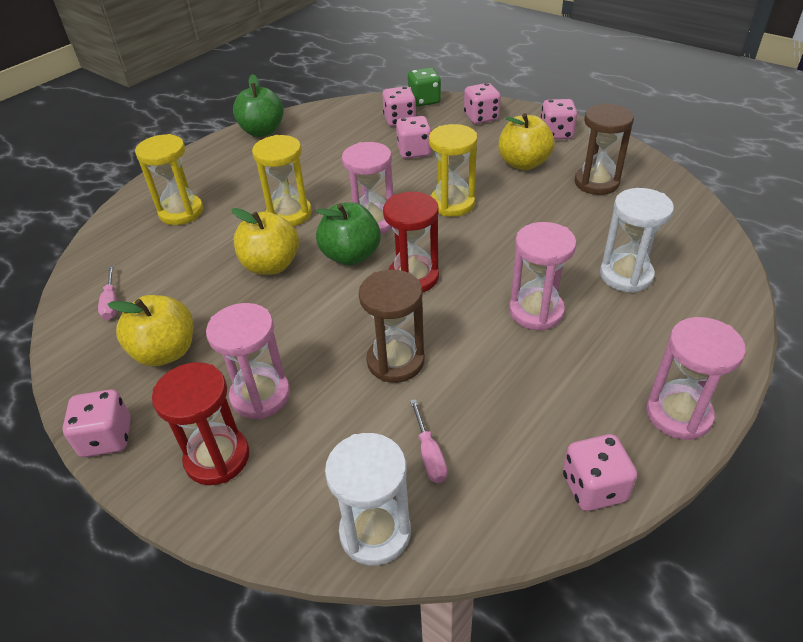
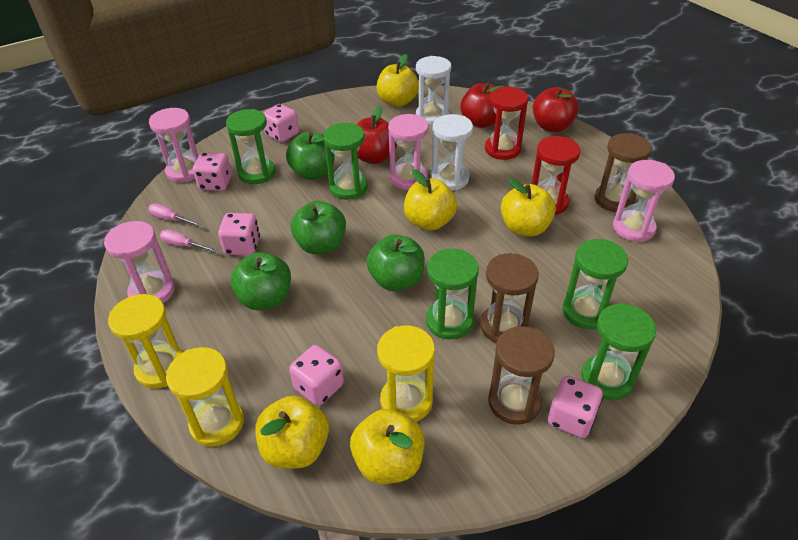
brown hourglass: 2 -> 3
green apple: 2 -> 4
green dice: 1 -> 0
green hourglass: 0 -> 5
pink dice: 6 -> 5
red apple: 0 -> 3
yellow apple: 3 -> 5

